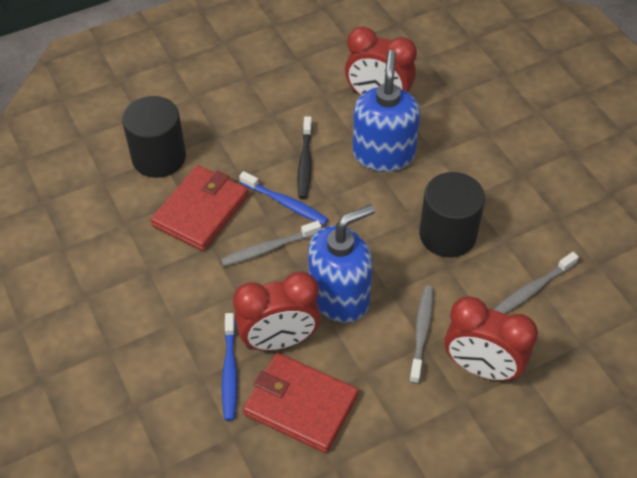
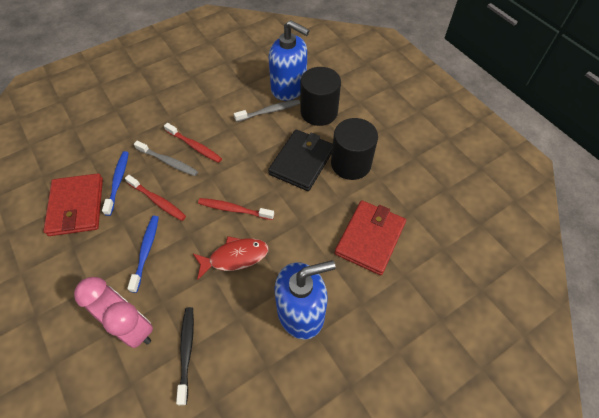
black wallet: 0 -> 1
grey toothbrush: 3 -> 2
pink clock: 0 -> 1
red clock: 3 -> 0
red fish: 0 -> 1
red toothbrush: 0 -> 3

